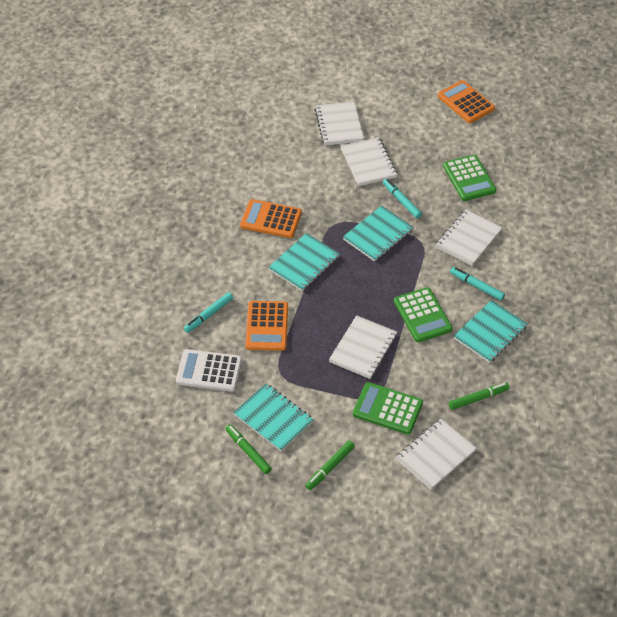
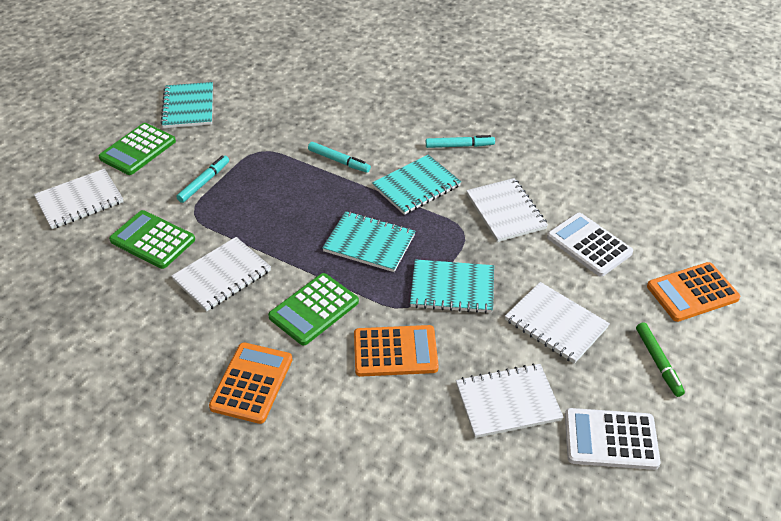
green marker: 3 -> 1
white calculator: 1 -> 2

